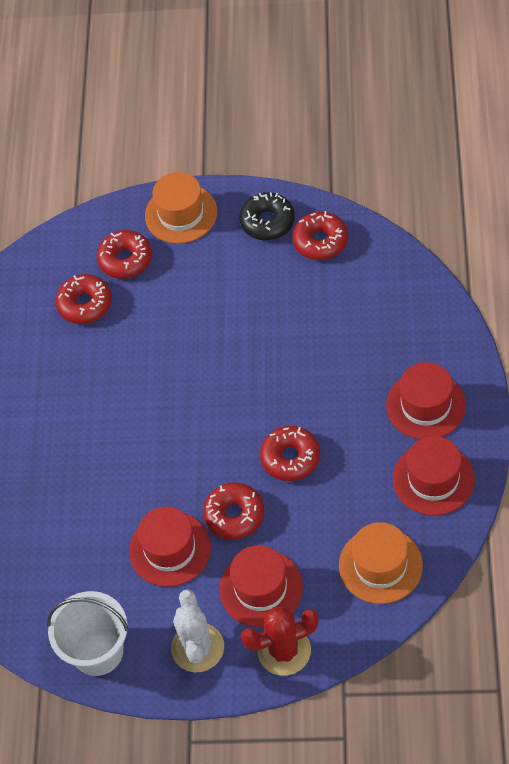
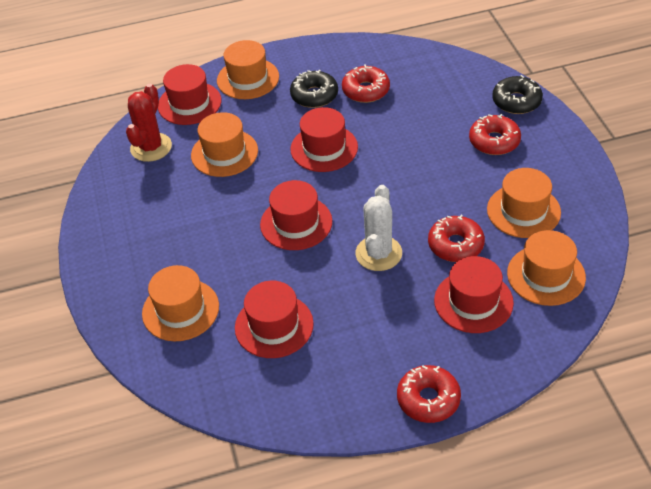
black donut: 1 -> 2
orange hat: 2 -> 5
red donut: 5 -> 4
red hat: 4 -> 5
white bucket: 1 -> 0

